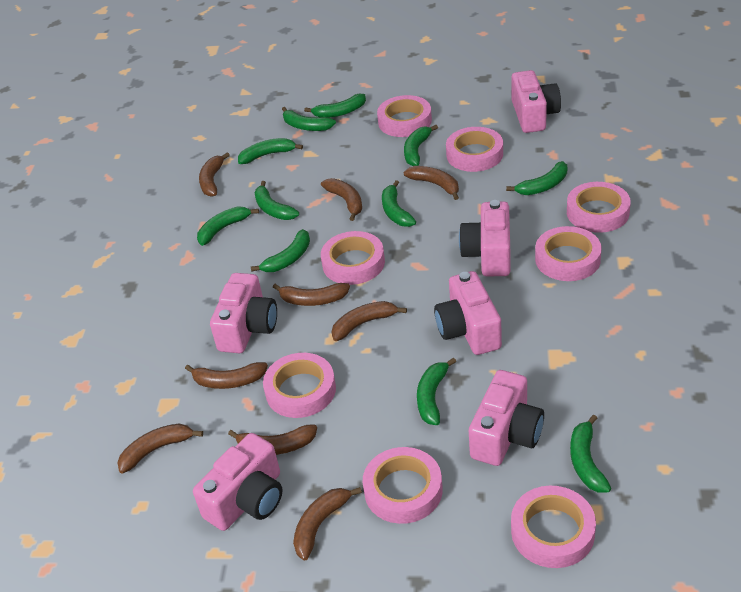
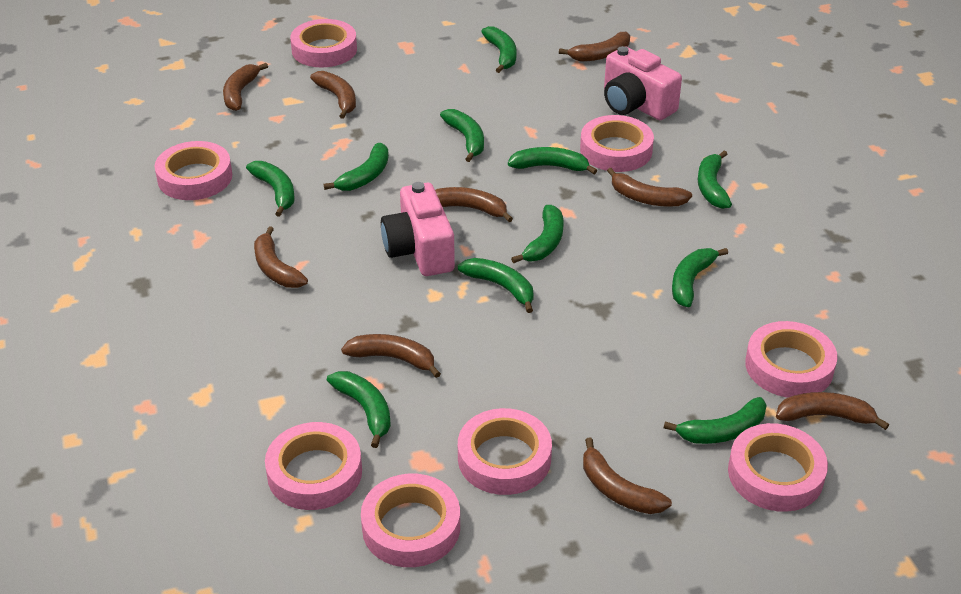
pink camera: 6 -> 2

